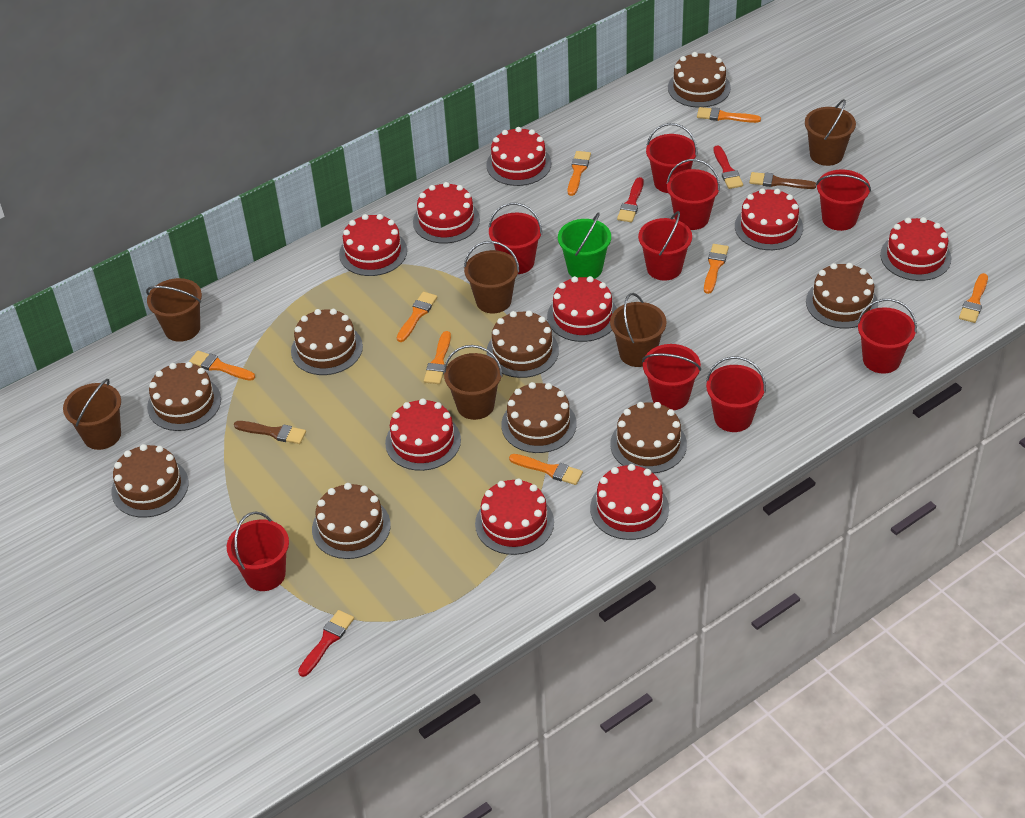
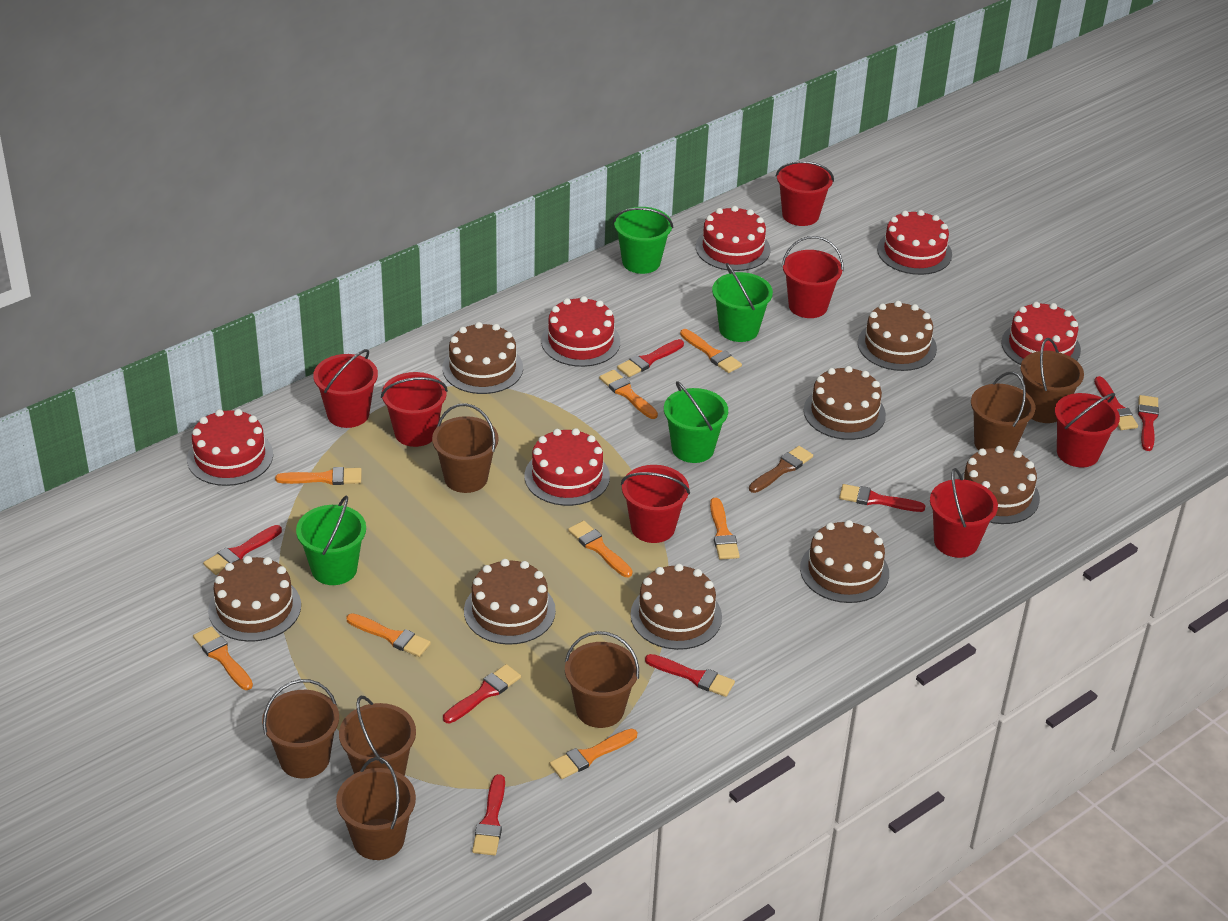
brown brush: 2 -> 1
brown bucket: 6 -> 7
brown cake: 9 -> 8
green bucket: 1 -> 4
red brush: 3 -> 8
red bucket: 9 -> 7
red cake: 9 -> 6

